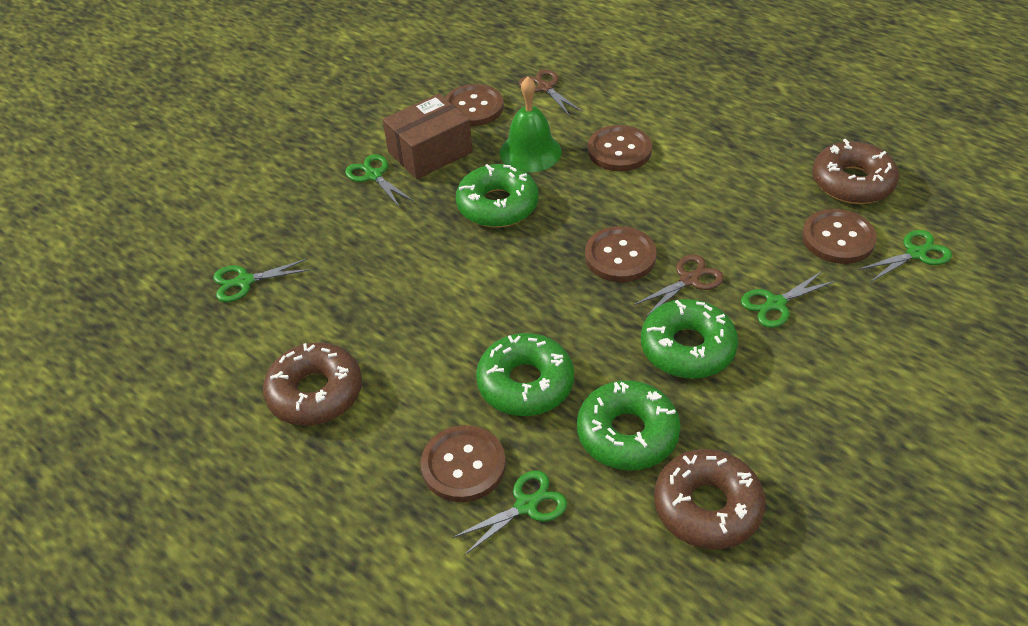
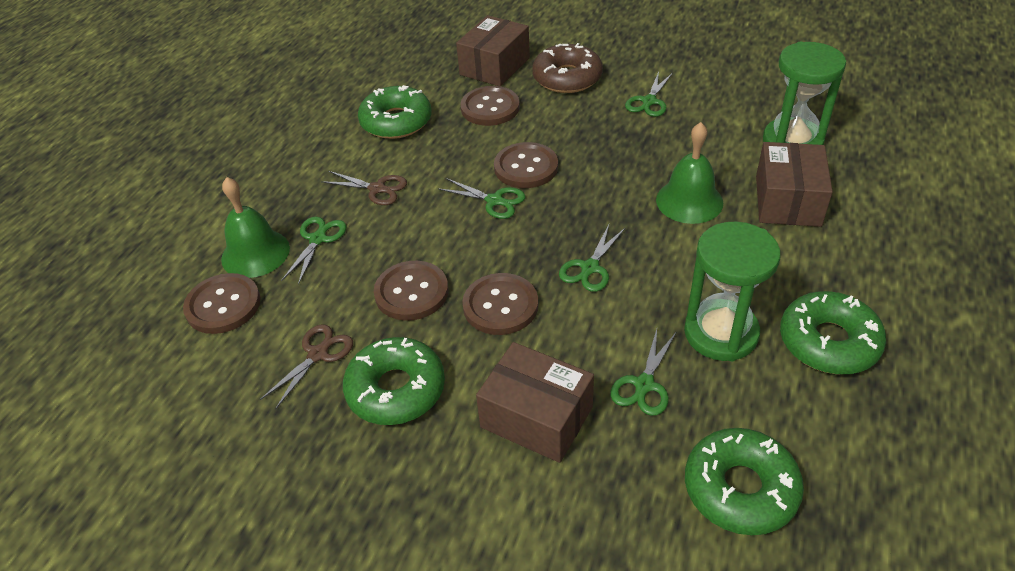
brown box: 1 -> 3
brown donut: 3 -> 1
green bell: 1 -> 2
green hourglass: 0 -> 2

